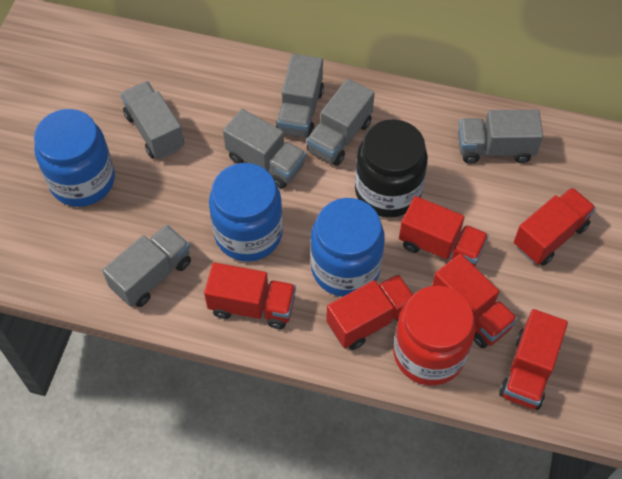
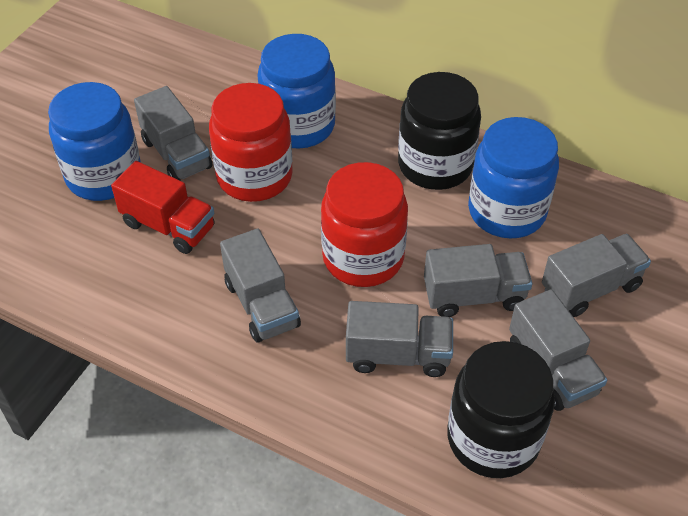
black jar: 1 -> 2
red jar: 1 -> 2
red truck: 6 -> 1

